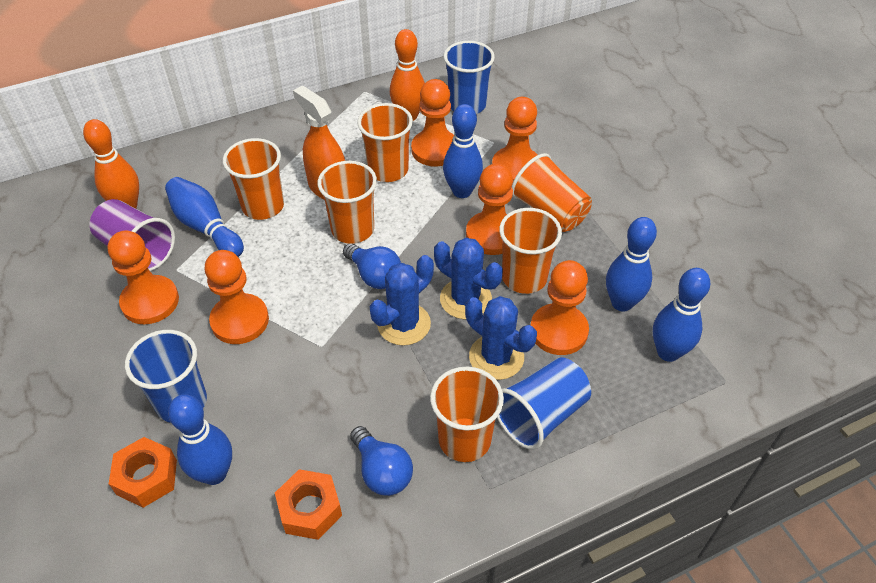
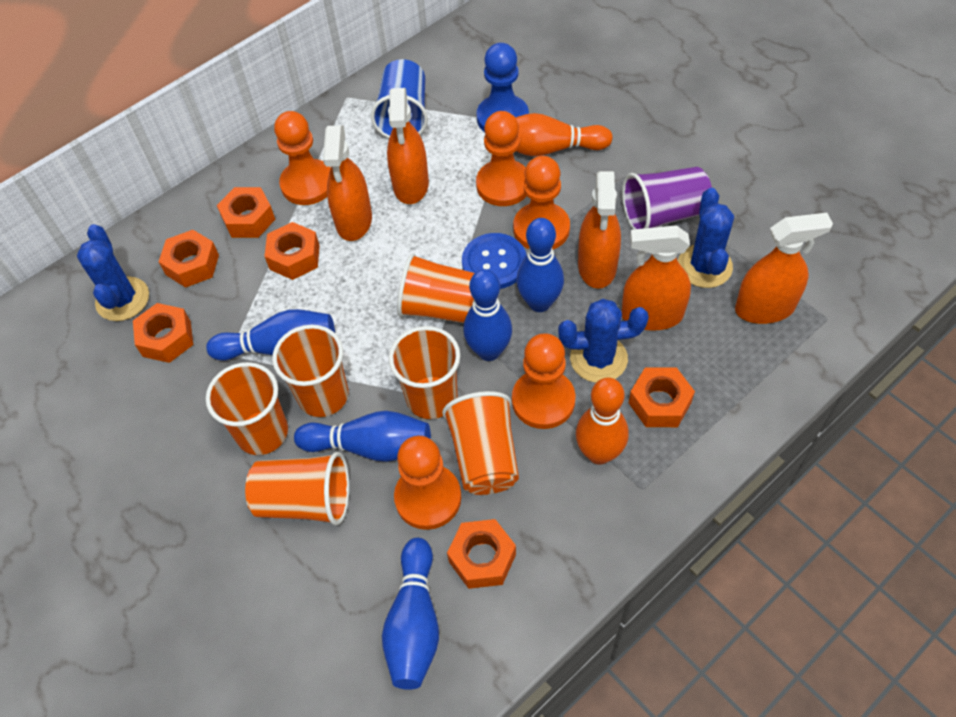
blue button: 0 -> 1
blue cup: 3 -> 1
blue light bulb: 2 -> 0
blue pawn: 0 -> 1
orange nut: 2 -> 6
orange pawn: 6 -> 5
orange spray bottle: 1 -> 5

